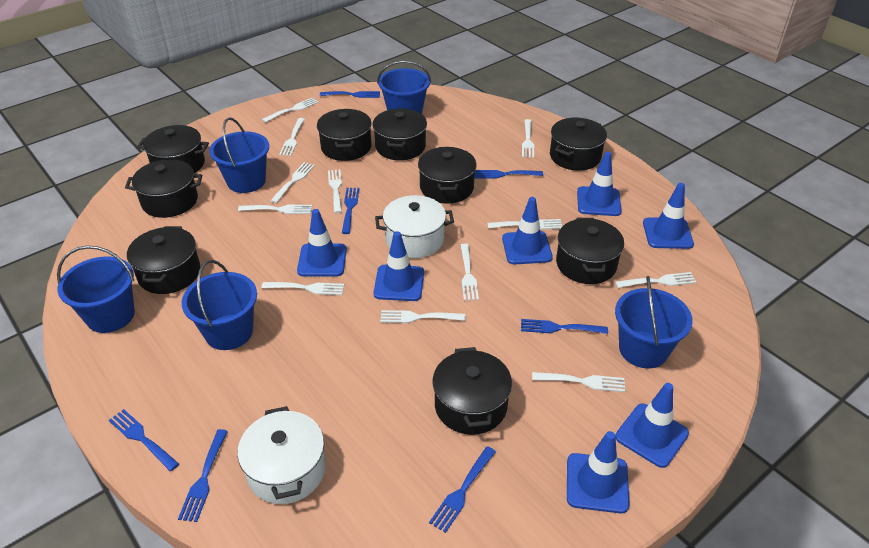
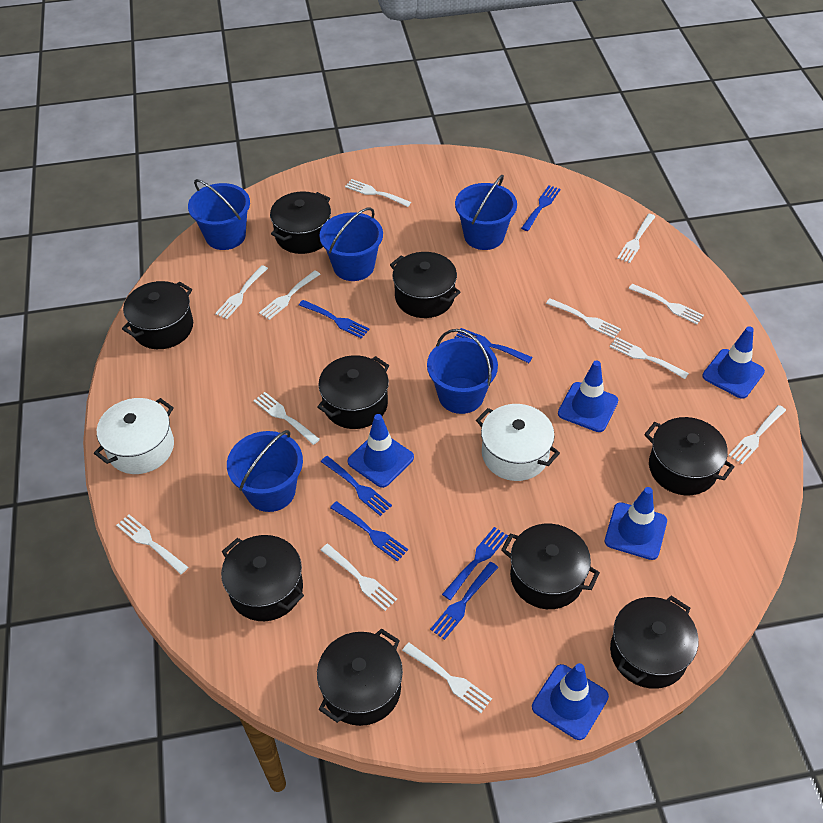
blue traffic cone: 7 -> 5

